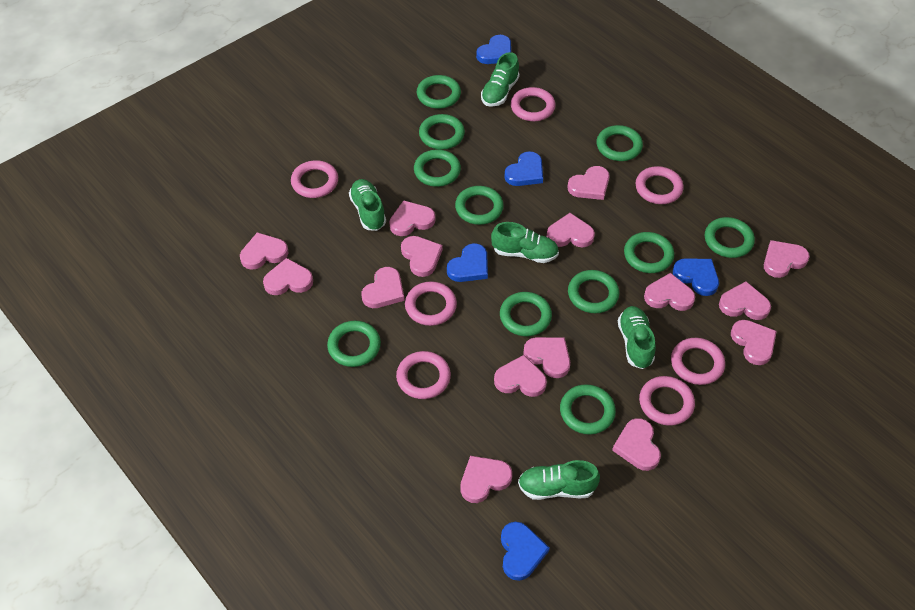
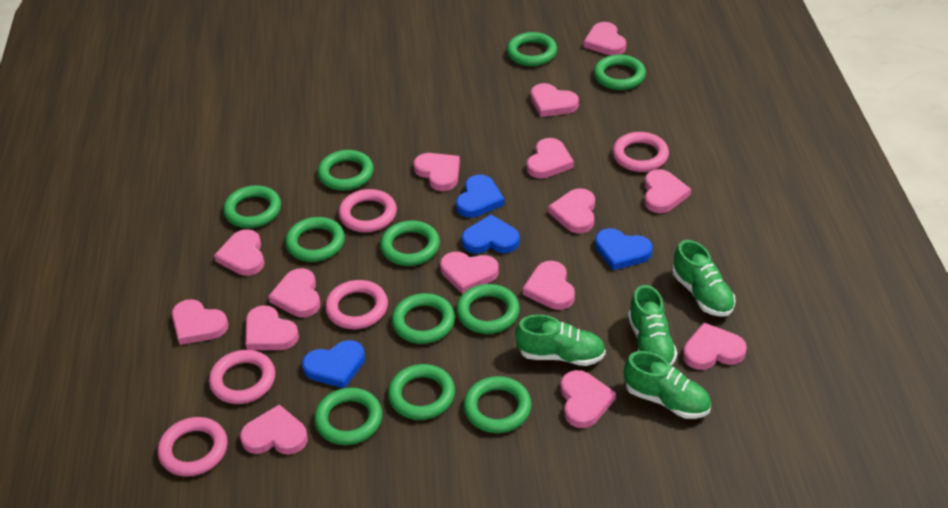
blue heart: 5 -> 4
green shoe: 5 -> 4
pink ring: 7 -> 5

